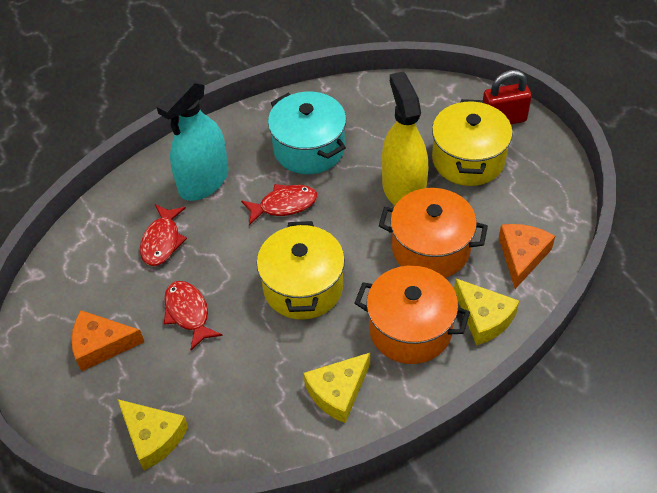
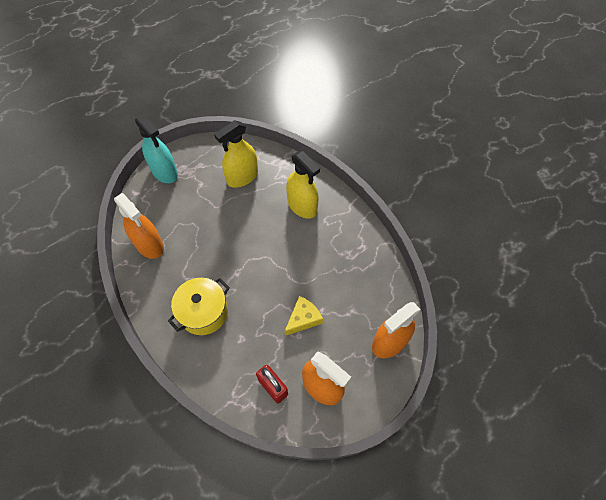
orange cheese: 2 -> 0
orange pot: 2 -> 0
orange spray bottle: 0 -> 3
red fish: 3 -> 0
turquoise pot: 1 -> 0
yellow cheese: 3 -> 1
yellow pot: 2 -> 1
yellow spray bottle: 1 -> 2

